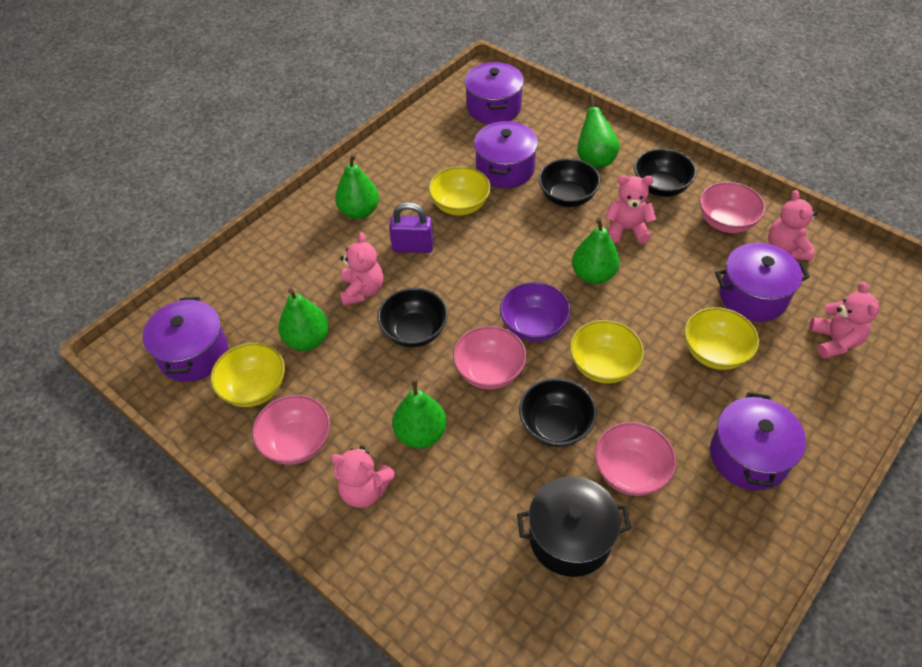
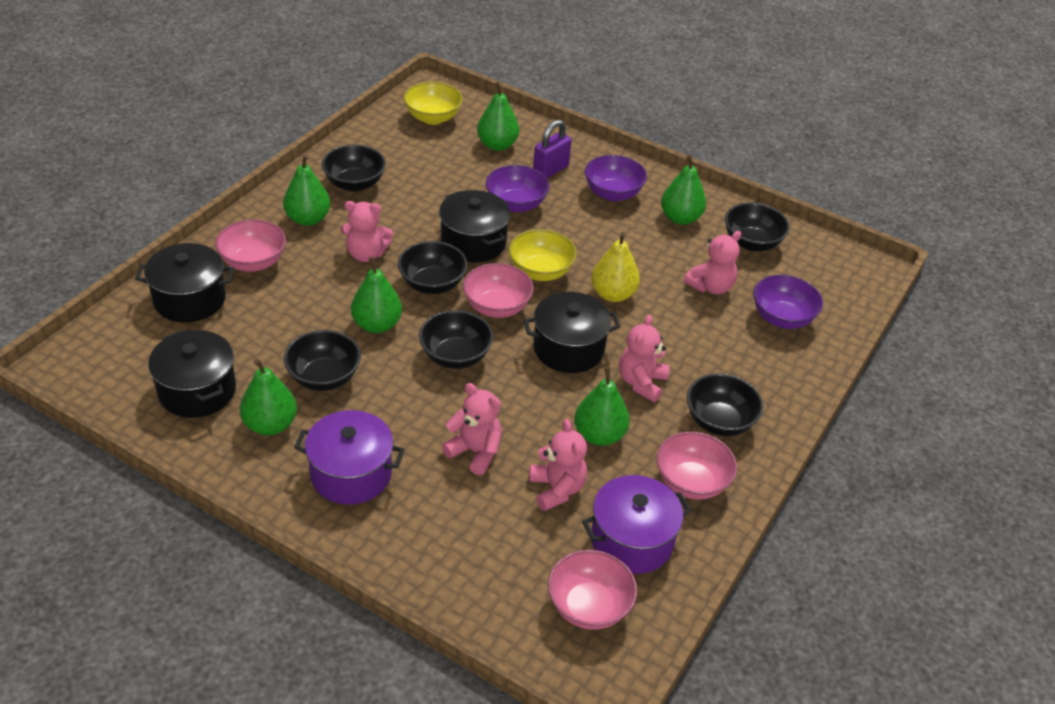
black bowl: 4 -> 6
black pot: 1 -> 4
green pear: 5 -> 6
purple bowl: 1 -> 3
purple pot: 5 -> 2
yellow bowl: 4 -> 2
yellow pear: 0 -> 1

